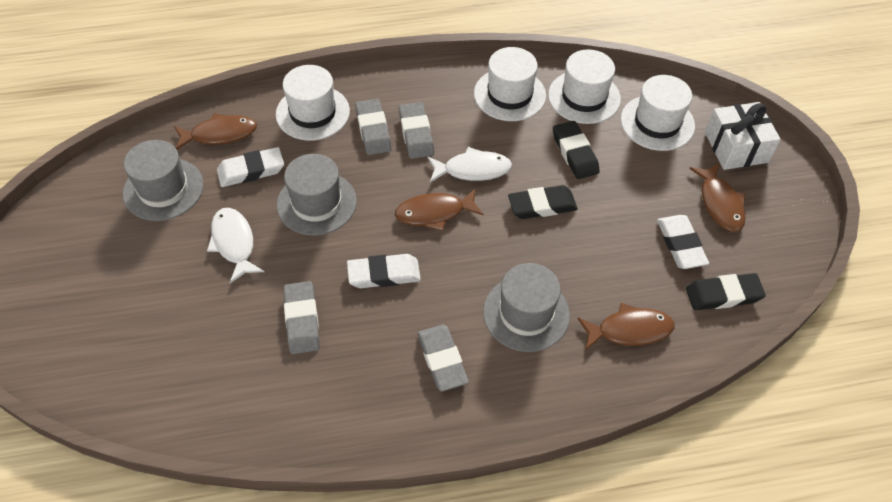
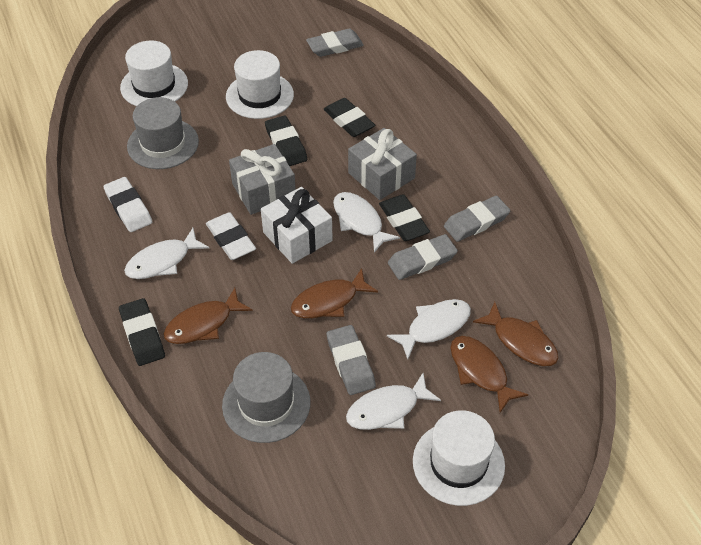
black eraser: 3 -> 4
grey gift: 0 -> 2
grey hat: 3 -> 2
white eraser: 3 -> 2
white fish: 2 -> 4
white hat: 4 -> 3

